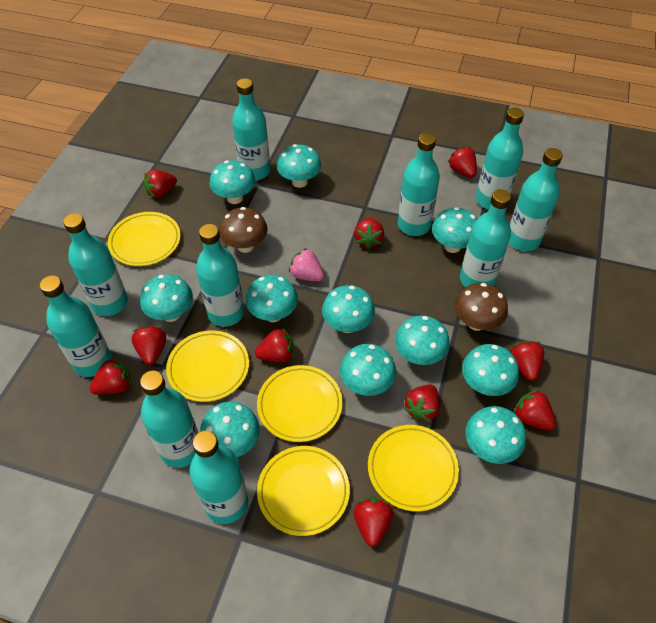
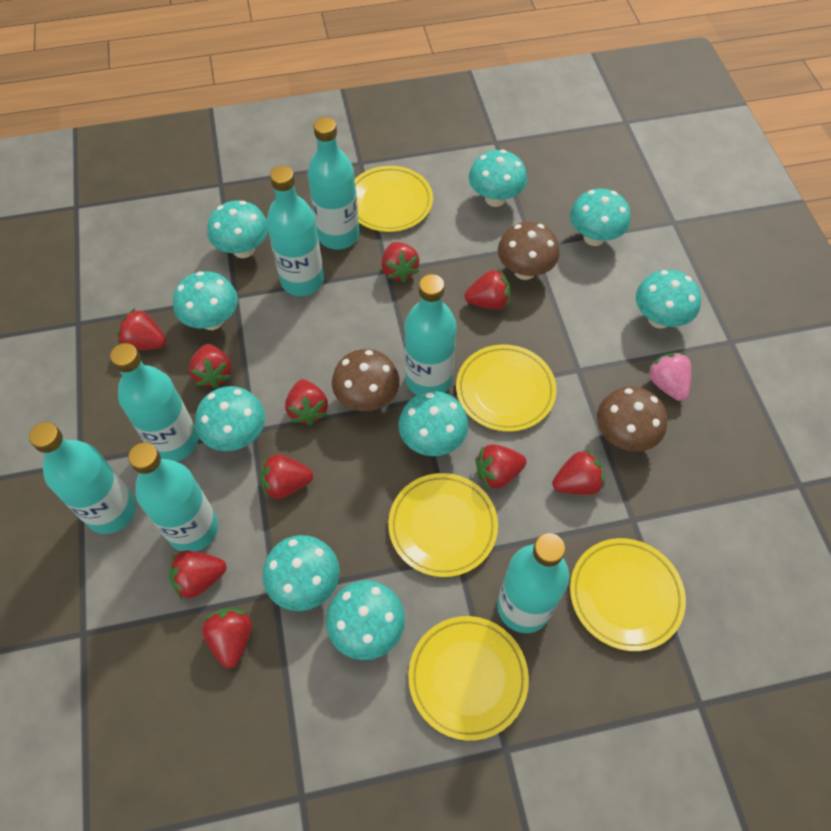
brown mushroom: 2 -> 3
turquoise bottle: 10 -> 7
turquoise mushroom: 11 -> 9

